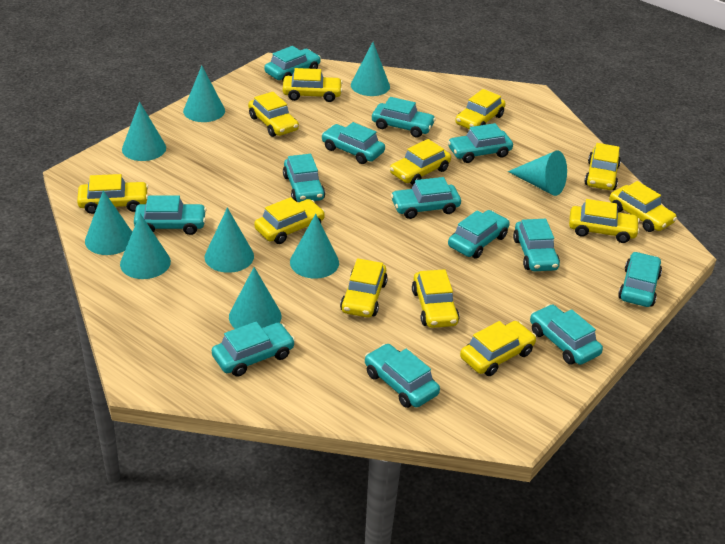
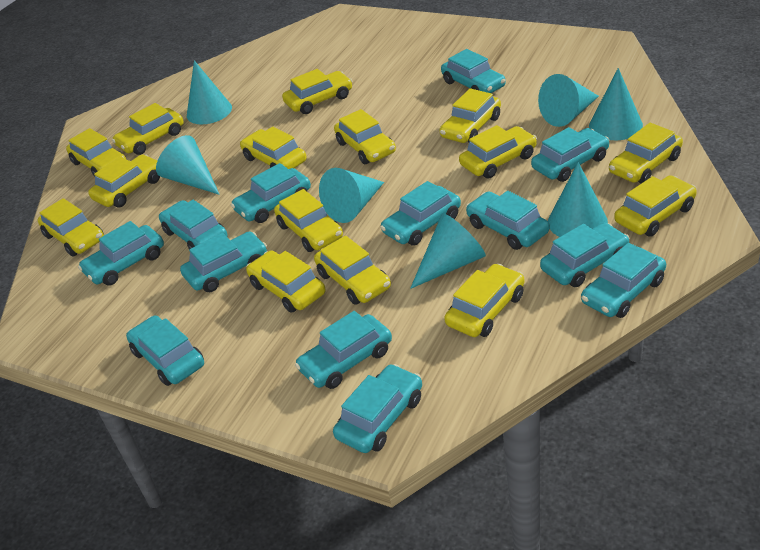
turquoise cone: 9 -> 7
yellow car: 12 -> 15

